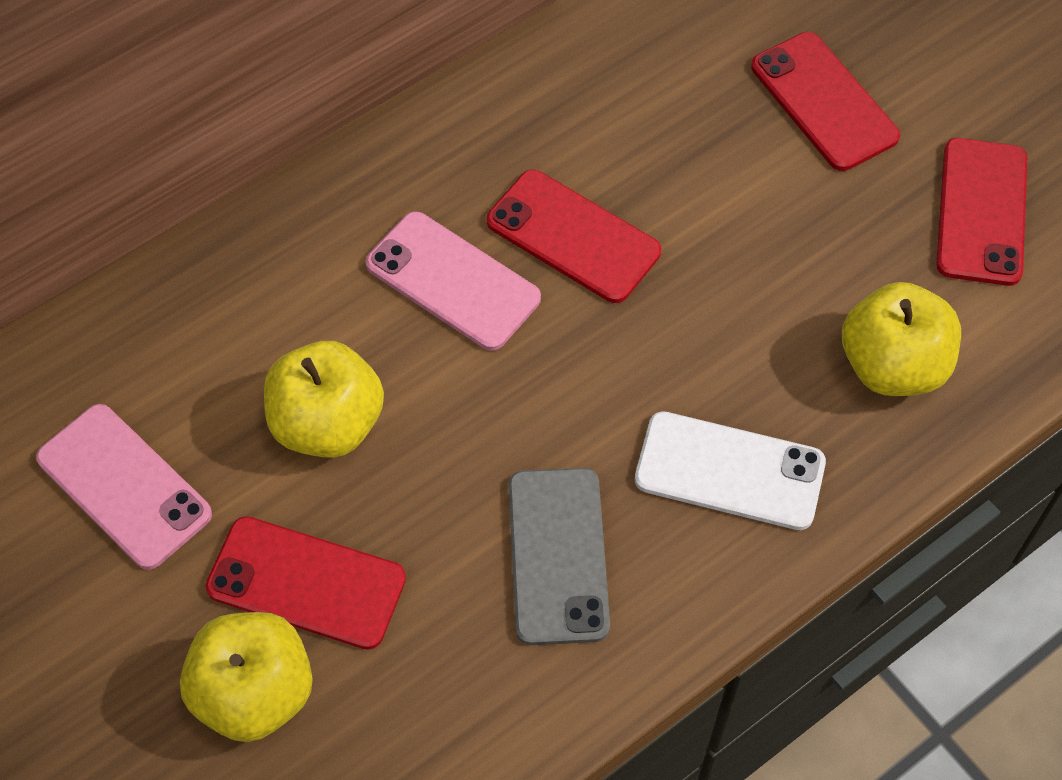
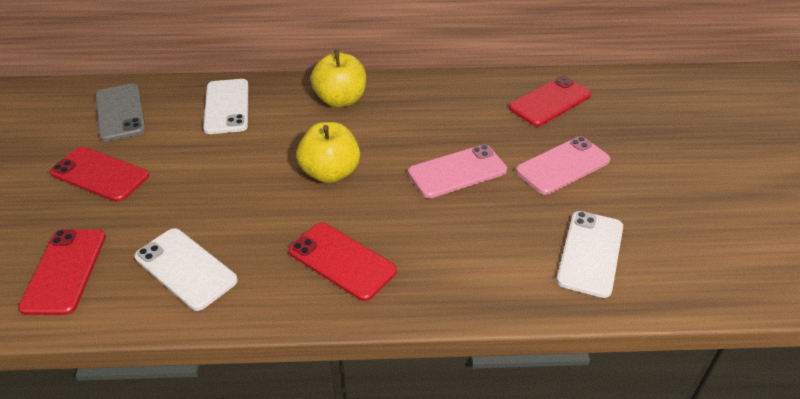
white phone: 1 -> 3
yellow apple: 3 -> 2

